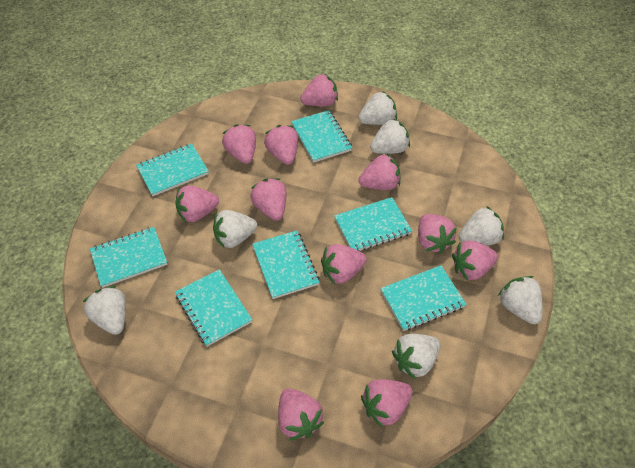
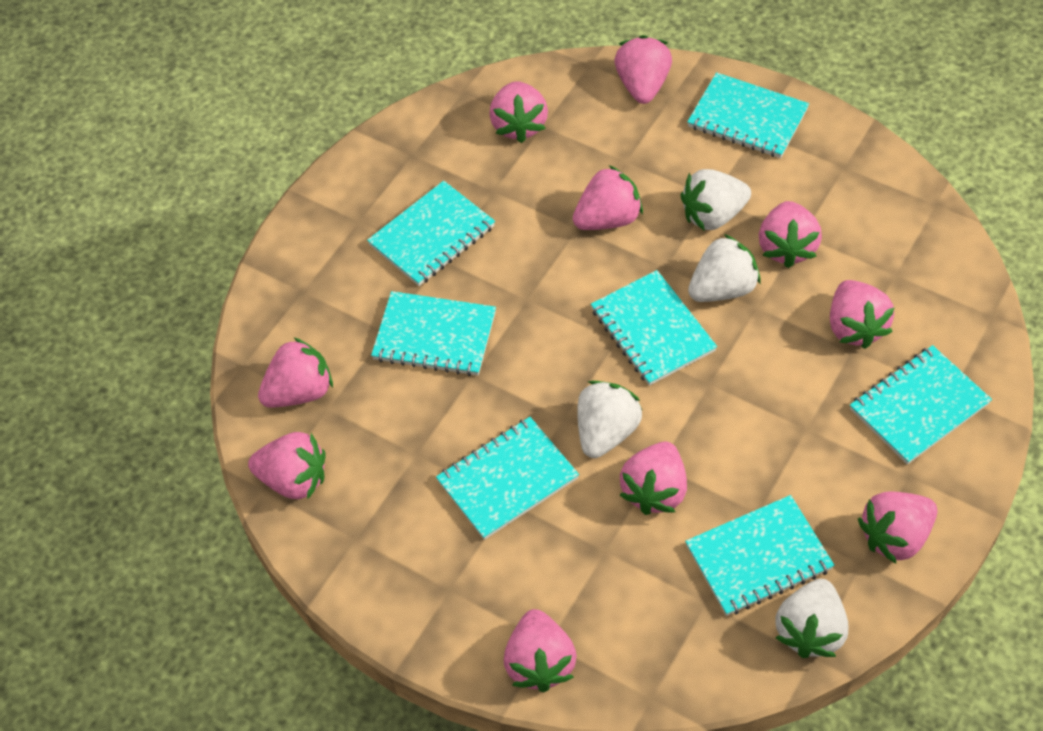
pink strawberry: 11 -> 10
white strawberry: 7 -> 4

